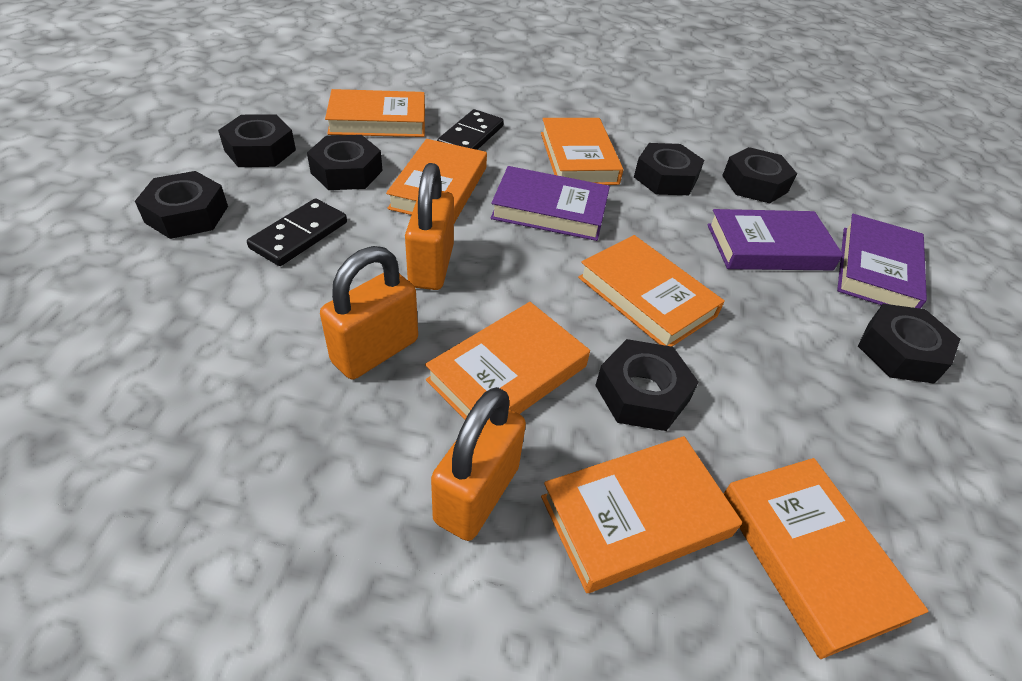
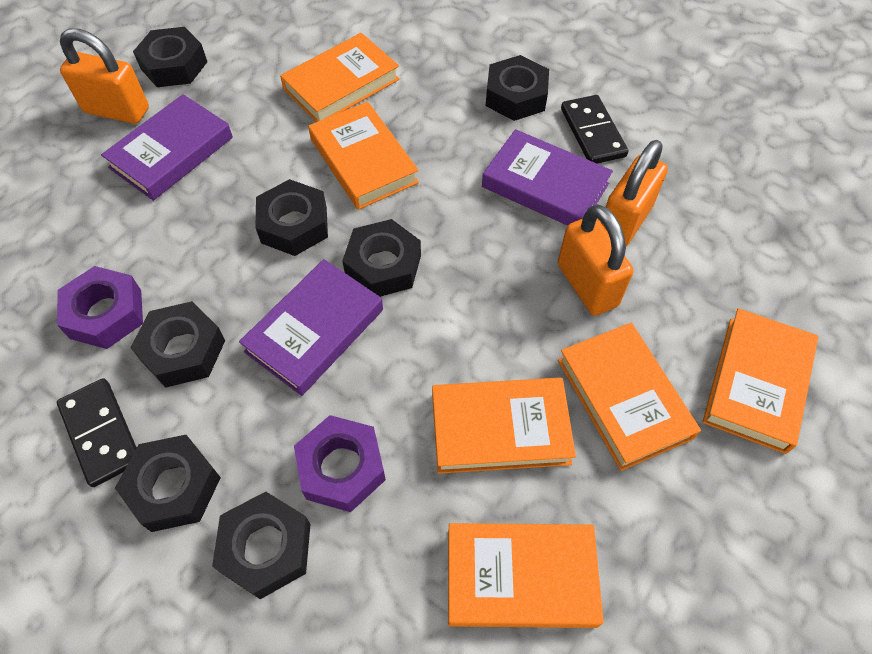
orange book: 7 -> 6
purple nut: 0 -> 2

